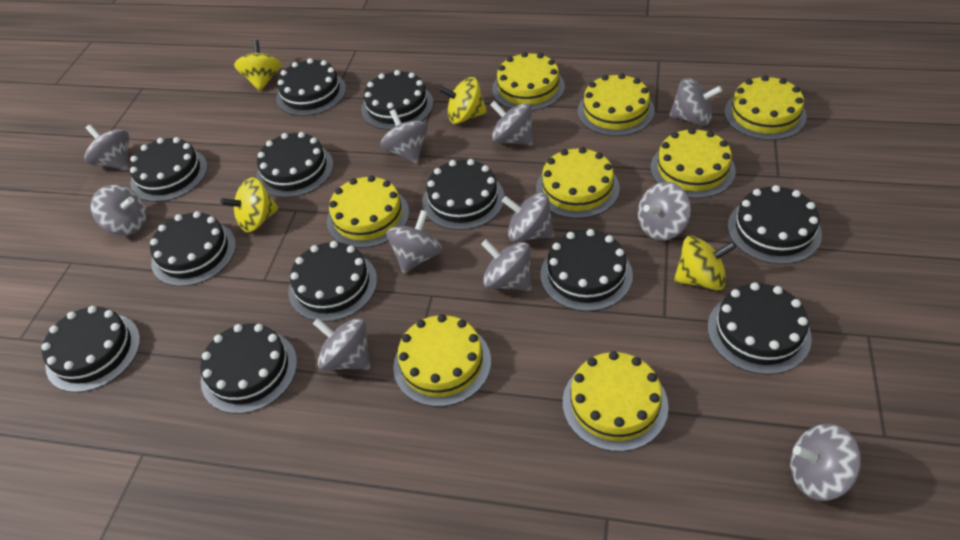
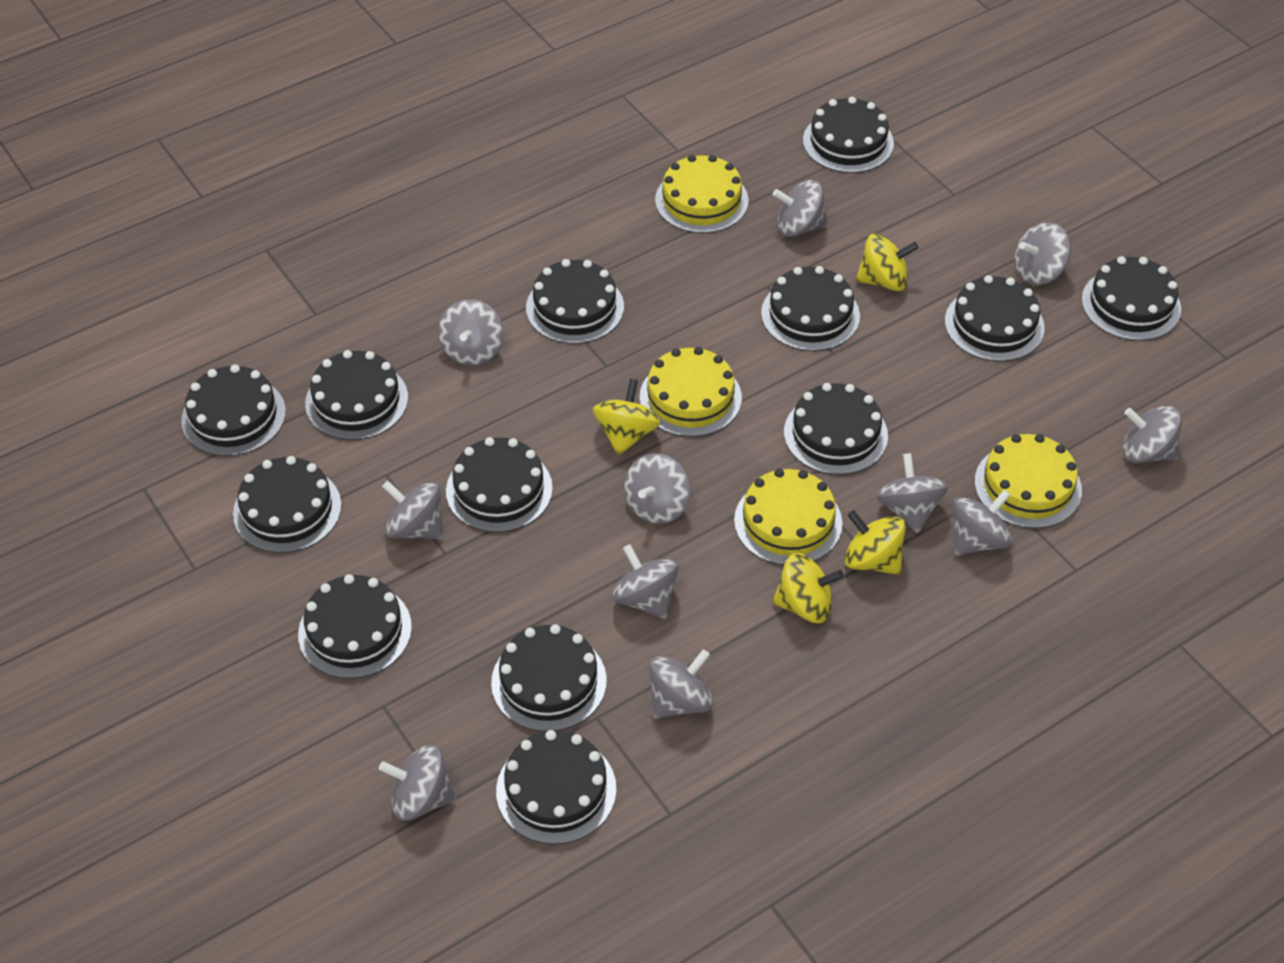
black cake: 12 -> 13
yellow cake: 8 -> 4

